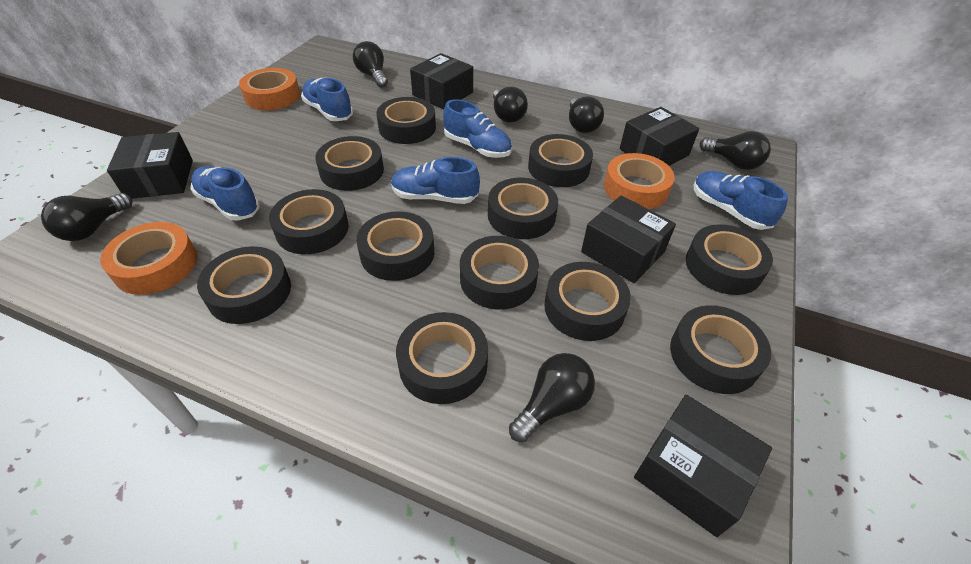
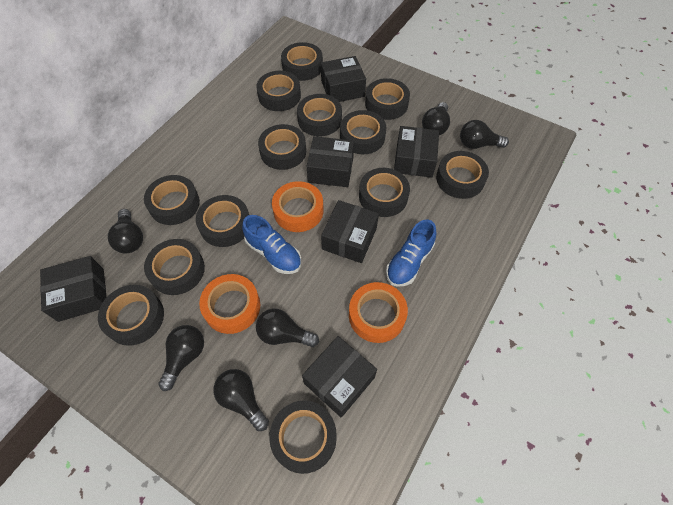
black box: 5 -> 6
black tape: 12 -> 13
blue shoe: 5 -> 2

